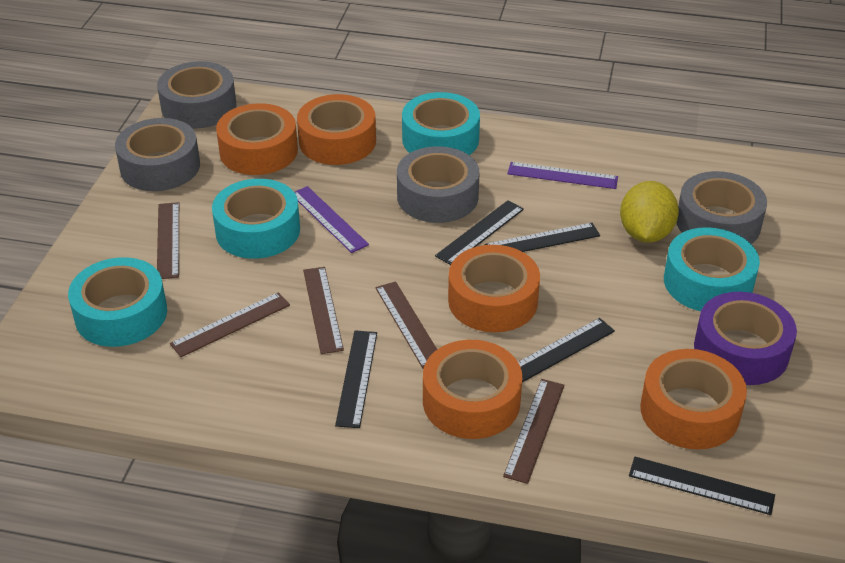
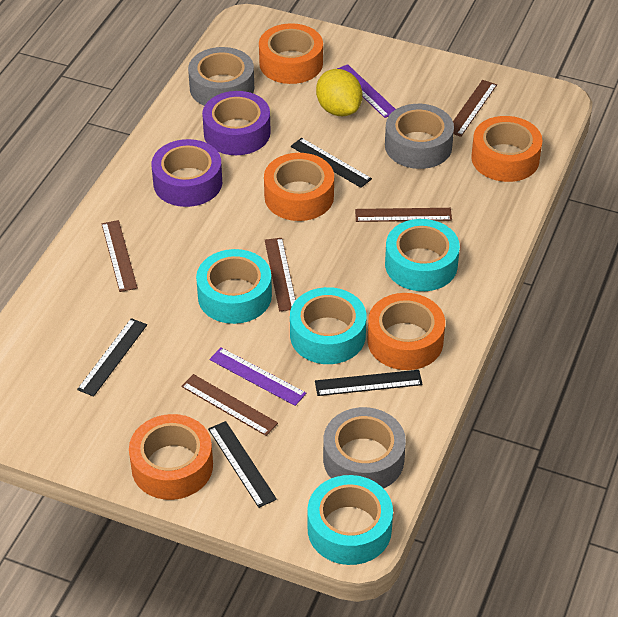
black ruler: 5 -> 4
grey tape: 4 -> 3
purple tape: 1 -> 2

